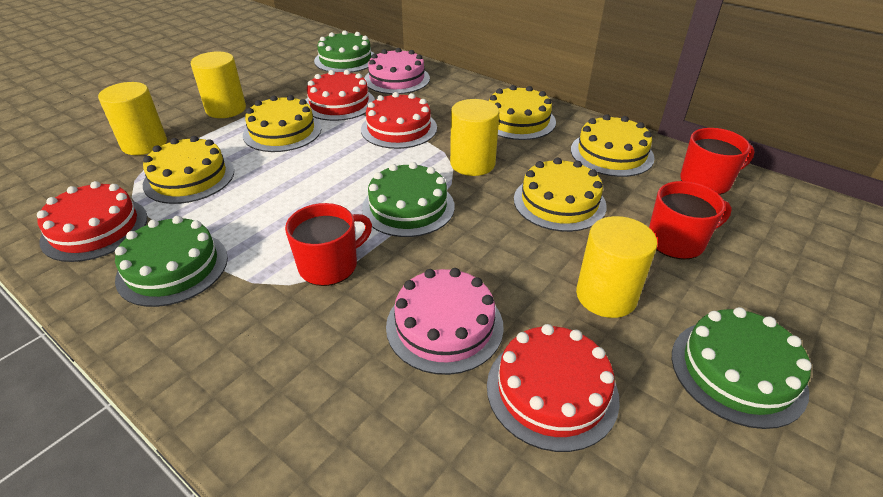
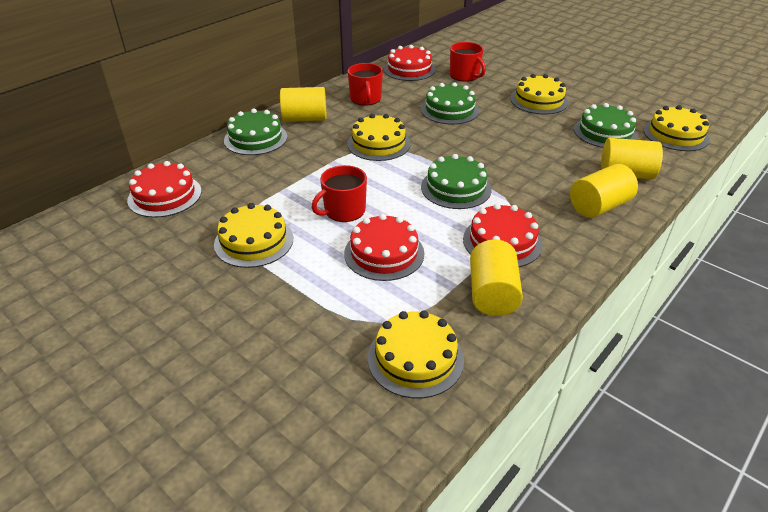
pink cake: 2 -> 0

